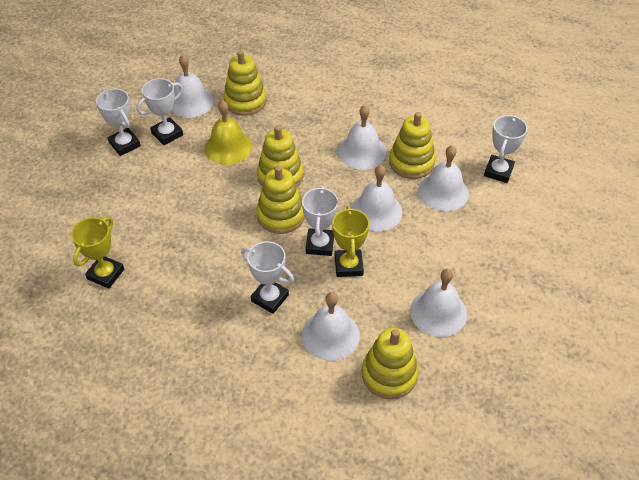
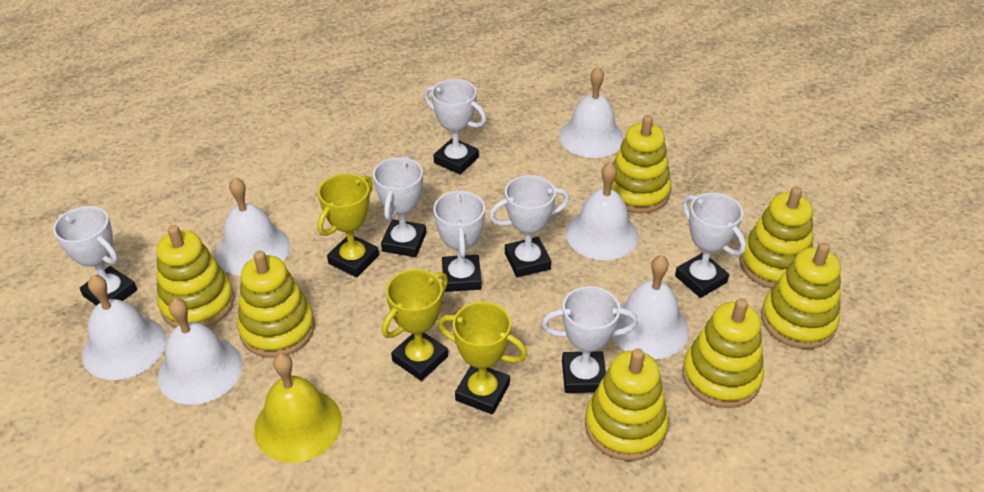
white trophy: 5 -> 7
yellow stacking toy: 5 -> 7
yellow trophy: 2 -> 3

